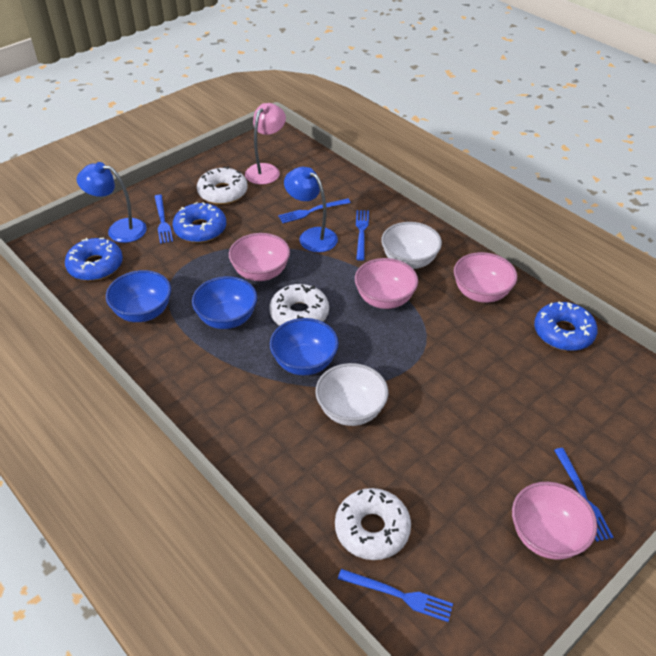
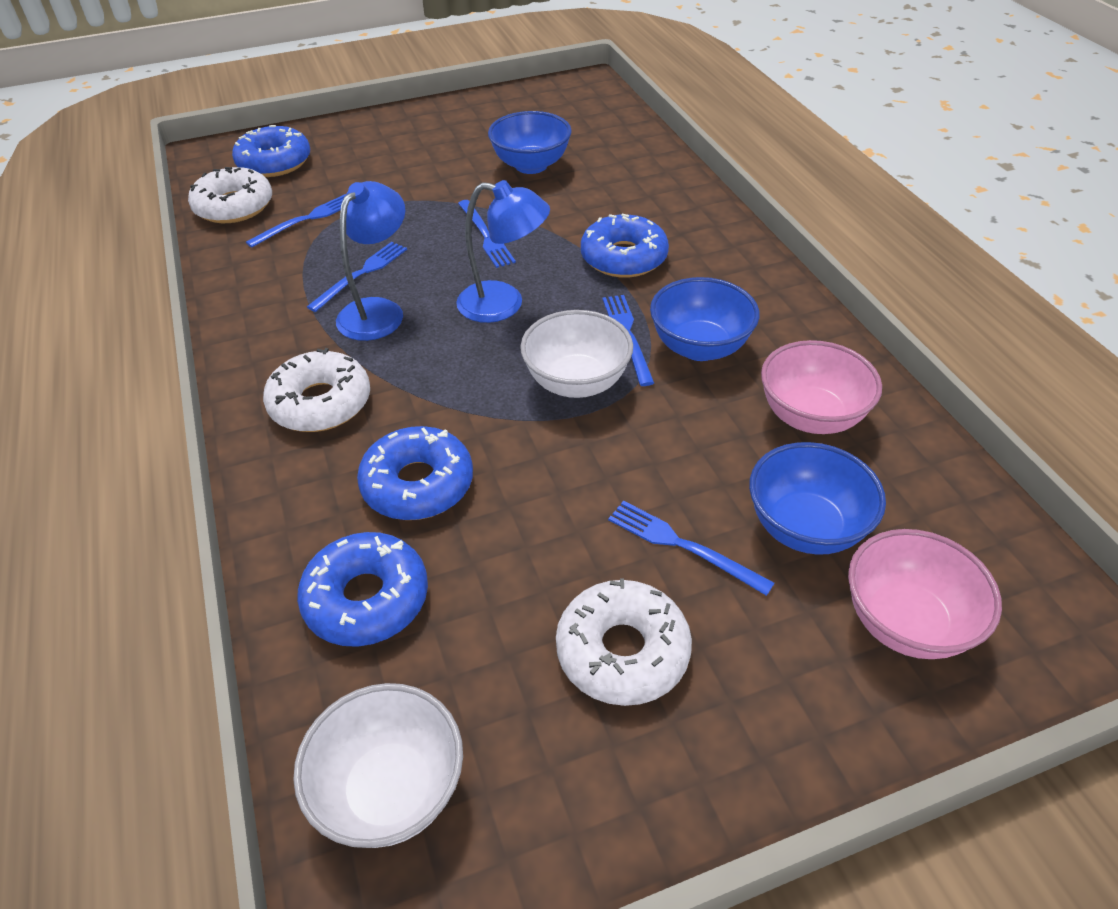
blue donut: 3 -> 4
pink bowl: 4 -> 2
pink lamp: 1 -> 0

